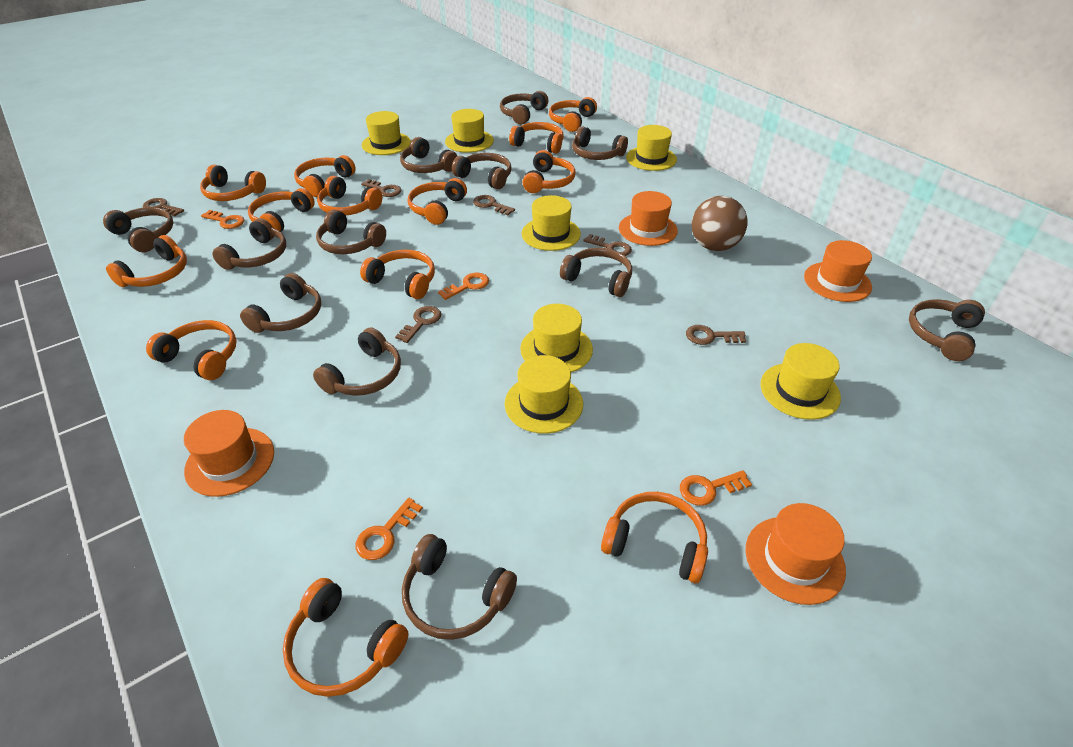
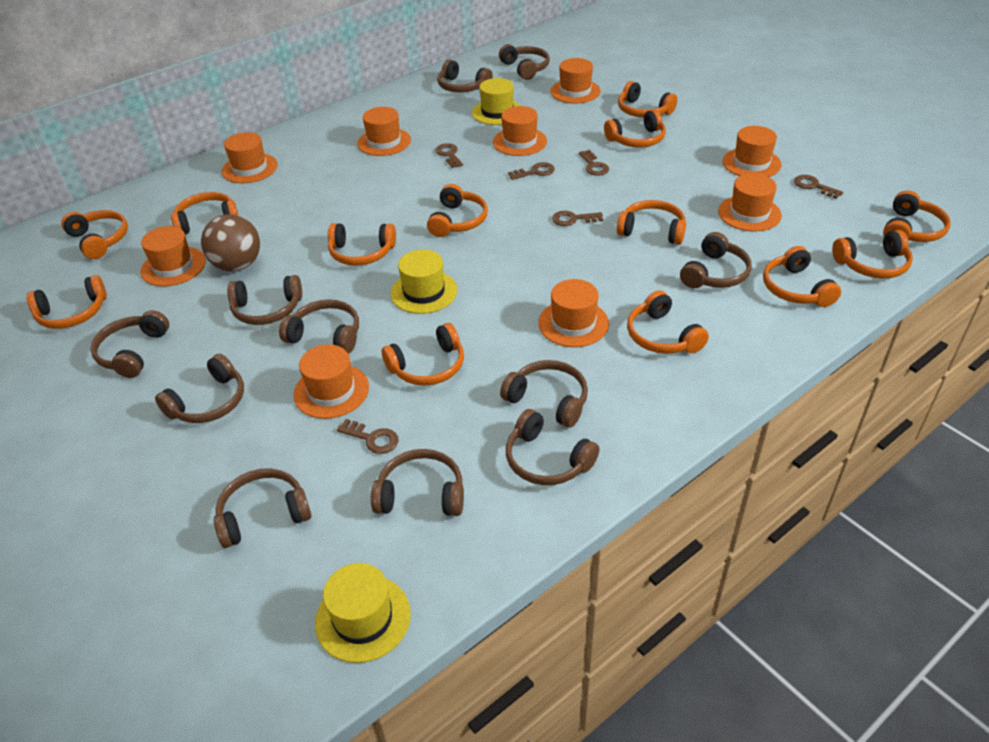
brown headphones: 12 -> 11
orange hat: 4 -> 9
orange key: 4 -> 0
yellow hat: 7 -> 3

